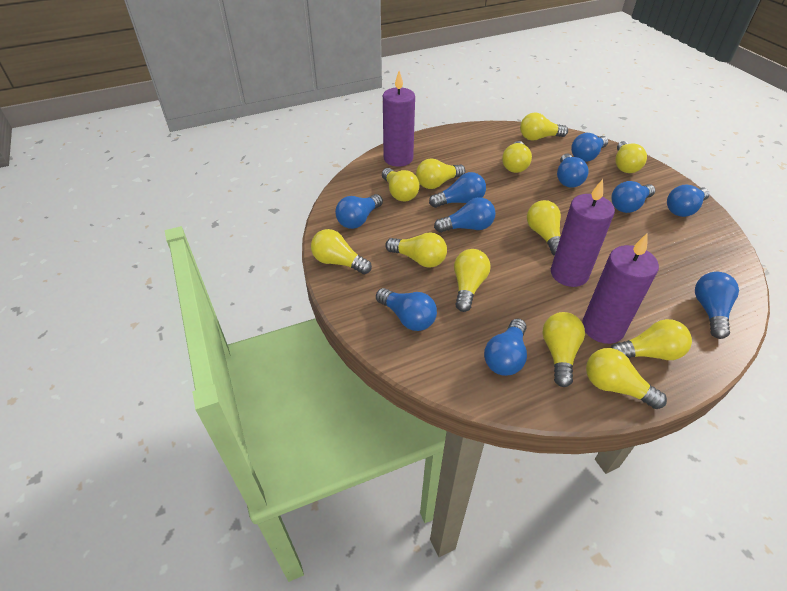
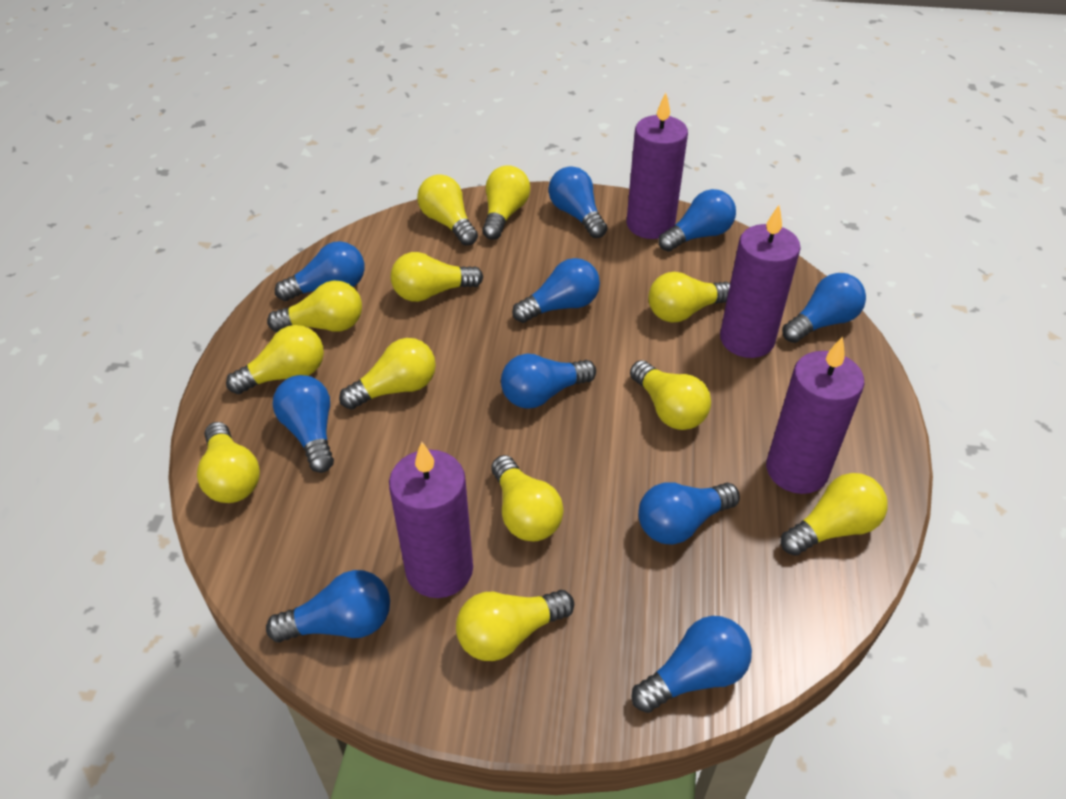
purple candle: 3 -> 4

